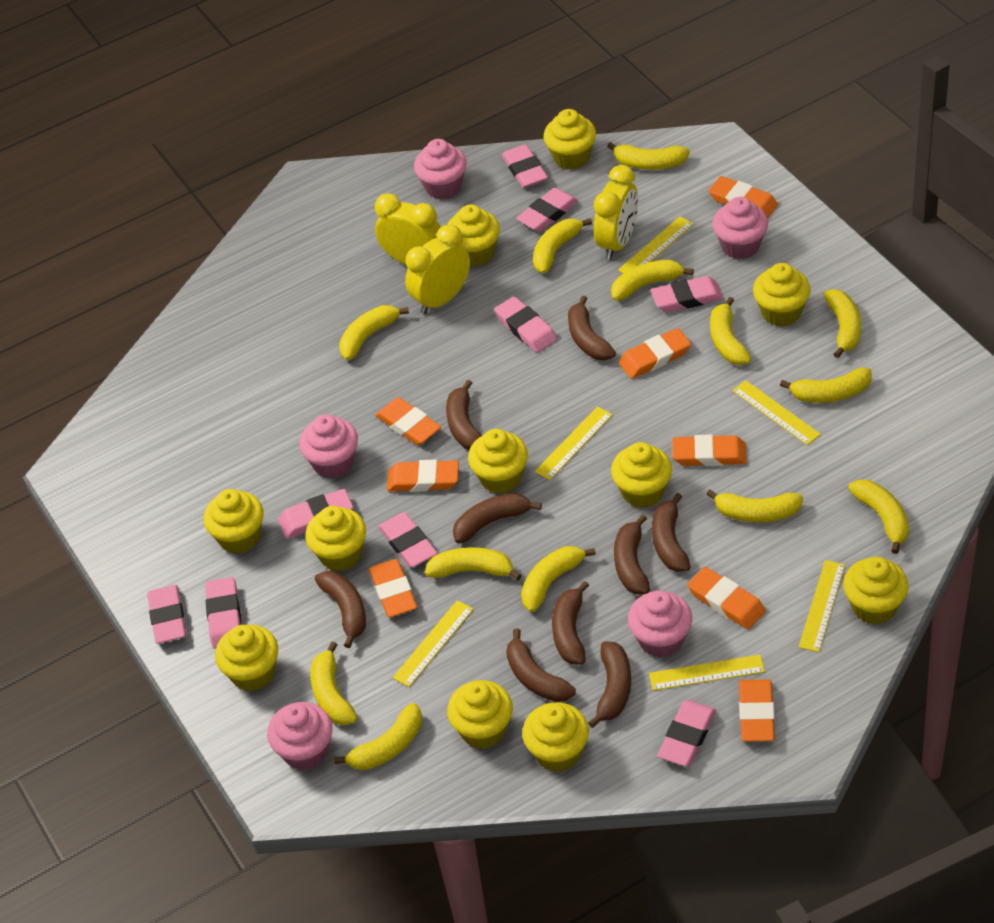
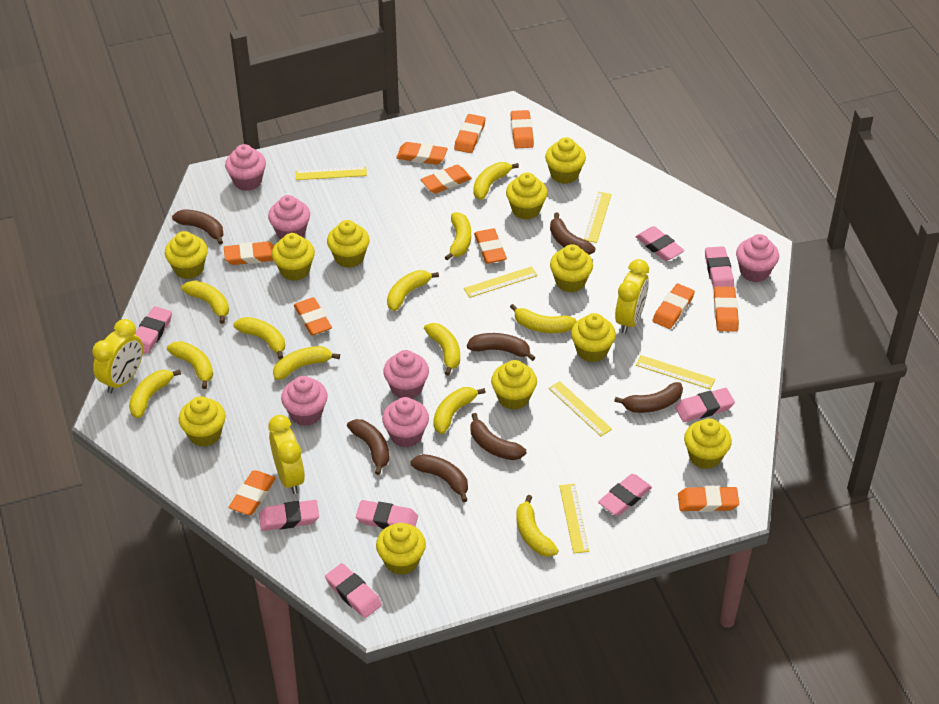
brown banana: 9 -> 7
orange eraser: 8 -> 11
pink cupcake: 5 -> 6
pink eraser: 9 -> 8
yellow banana: 13 -> 12

